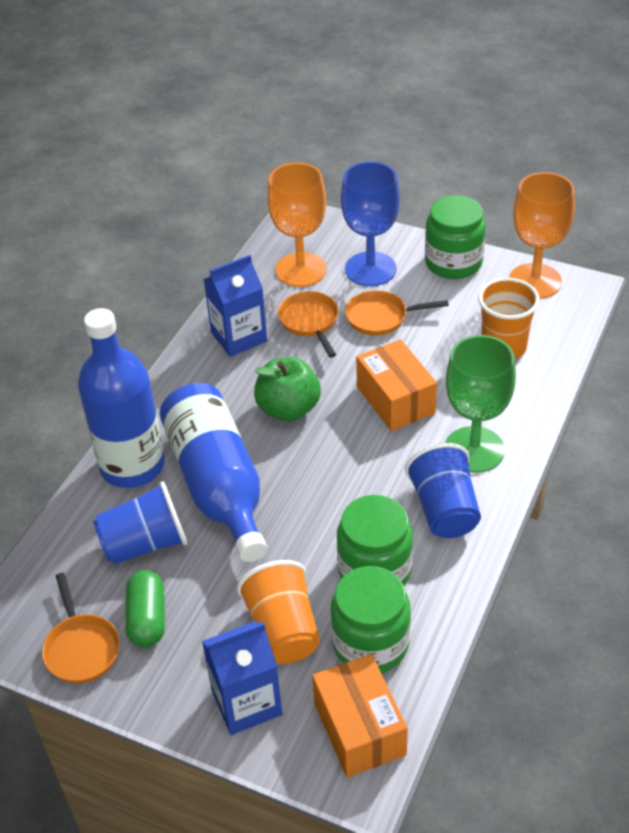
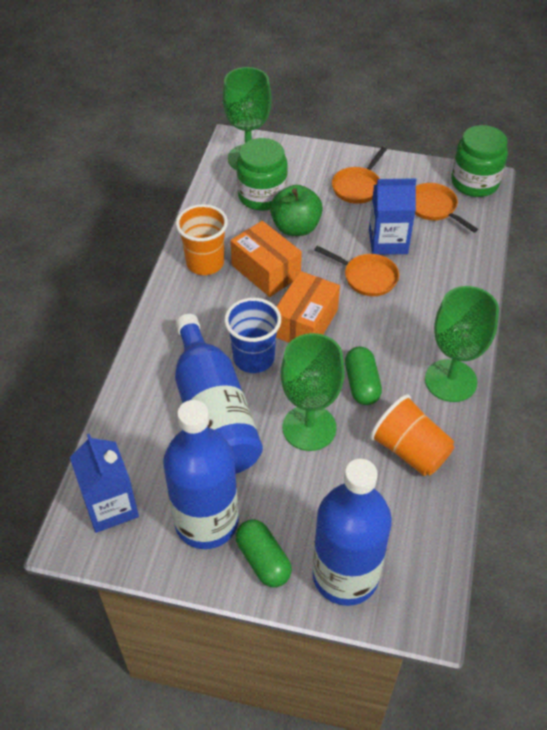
blue bottle: 2 -> 3
blue cup: 2 -> 1
blue goblet: 1 -> 0
green capsule: 1 -> 2
green goblet: 1 -> 3
green jar: 3 -> 2
orange goblet: 2 -> 0

